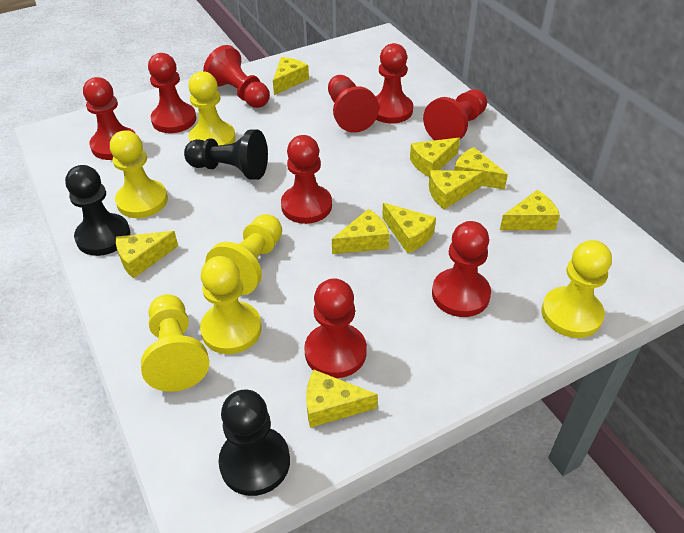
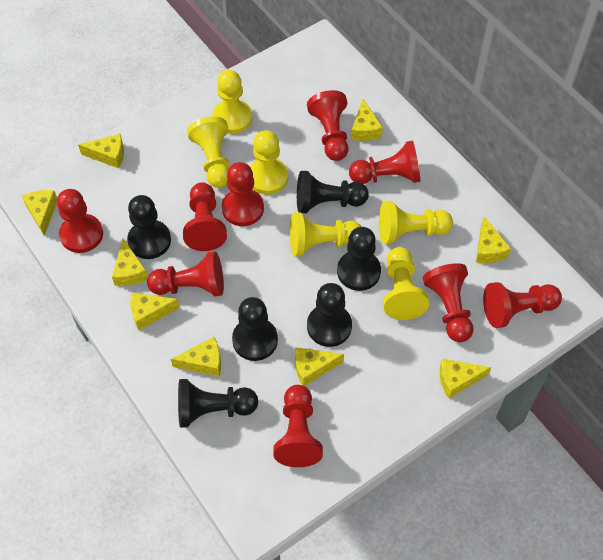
black pawn: 3 -> 6

